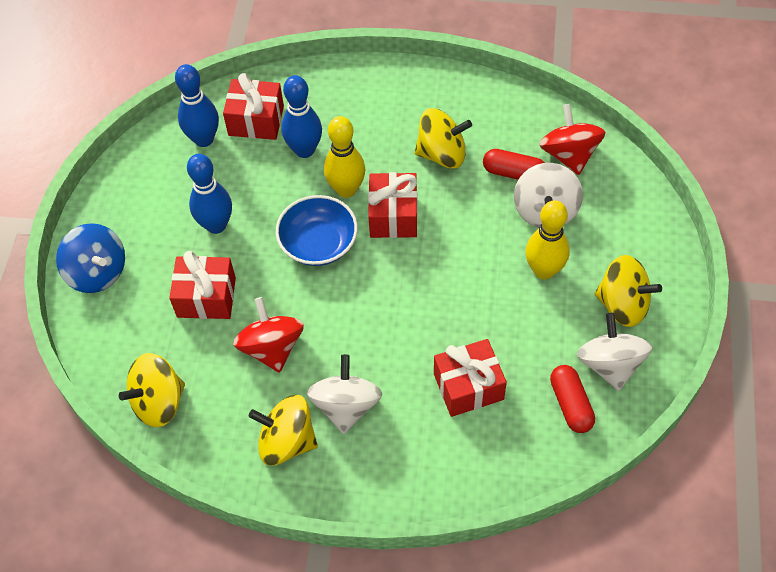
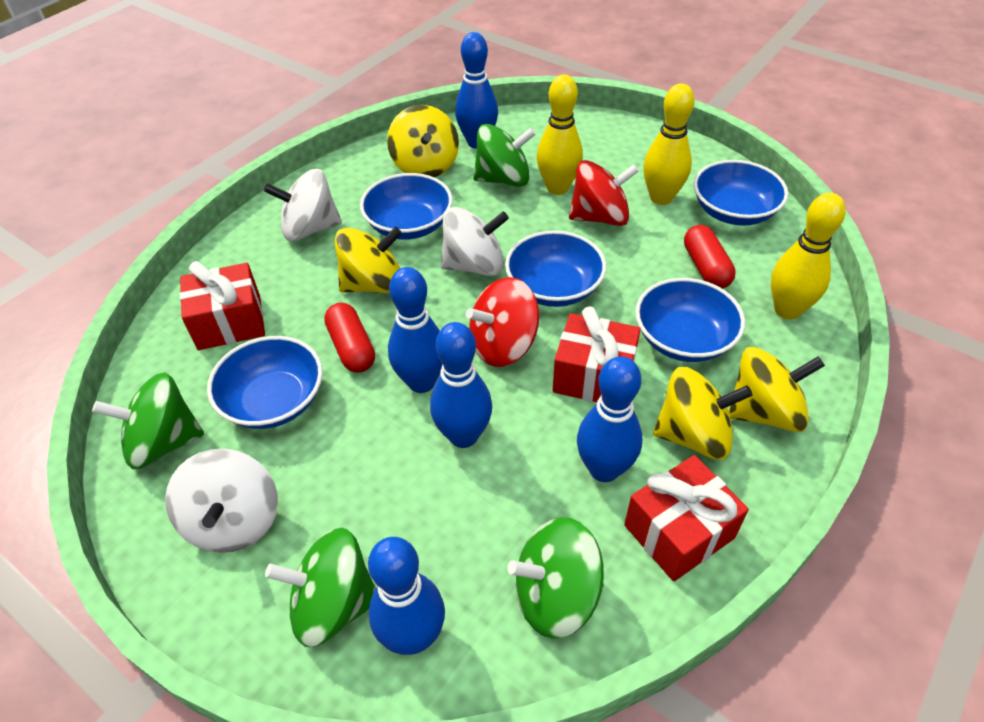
blue bowl: 1 -> 5
blue bowling pin: 3 -> 5
blue spinning top: 1 -> 0
green spinning top: 0 -> 4
red gift: 4 -> 3
yellow bowling pin: 2 -> 3

